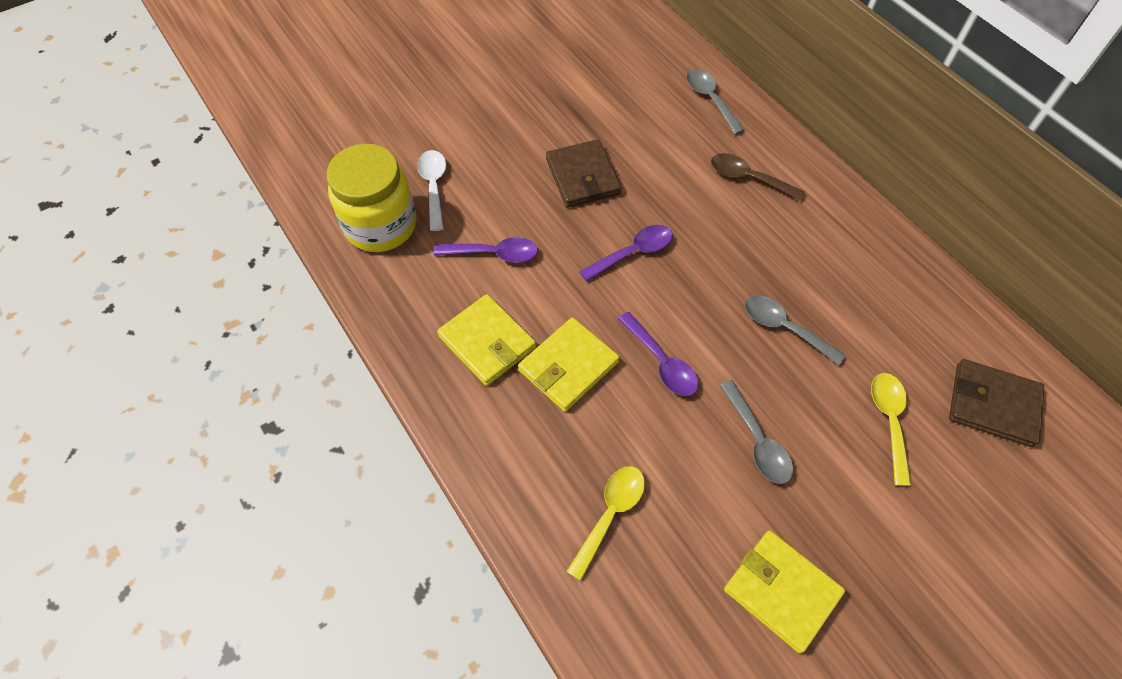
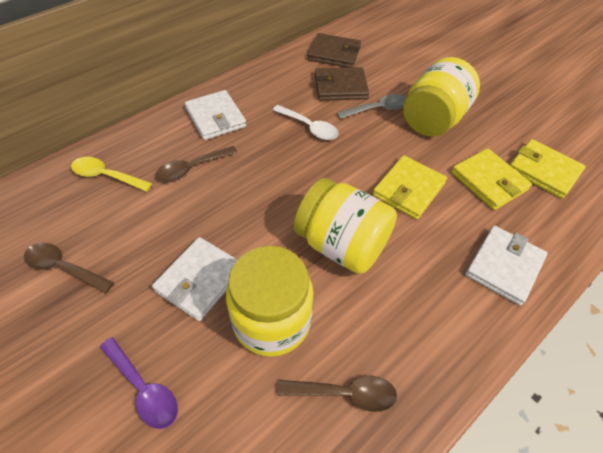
brown spoon: 1 -> 3
grey spoon: 3 -> 1
purple spoon: 3 -> 1
white wallet: 0 -> 3
yellow jar: 1 -> 3
yellow spoon: 2 -> 1

